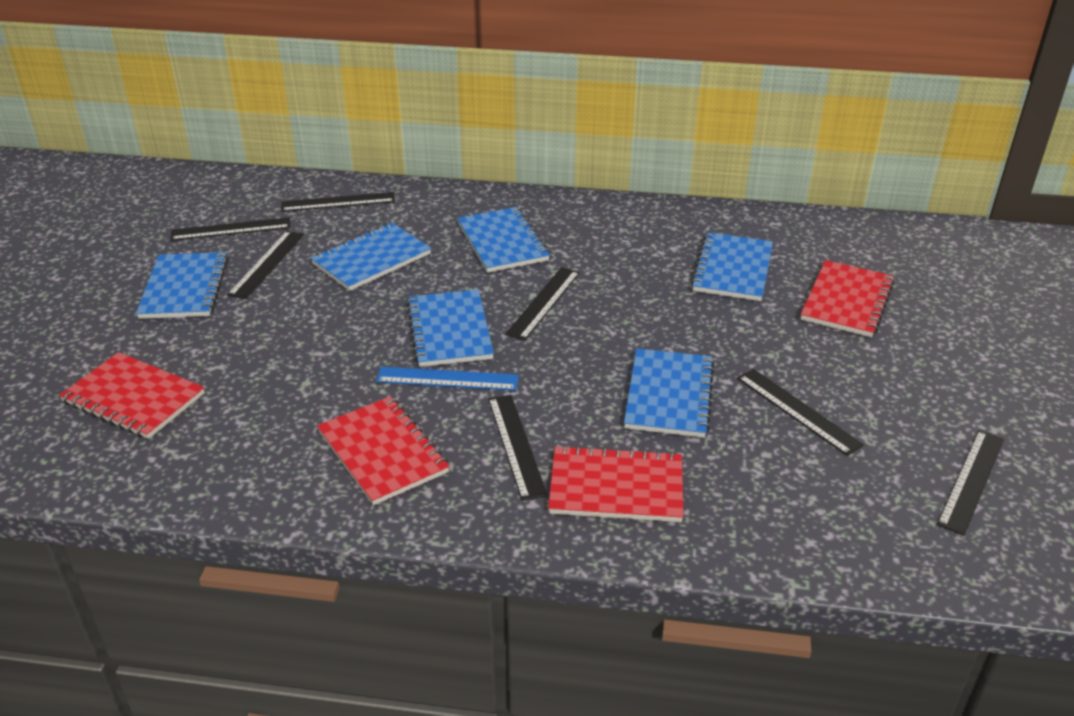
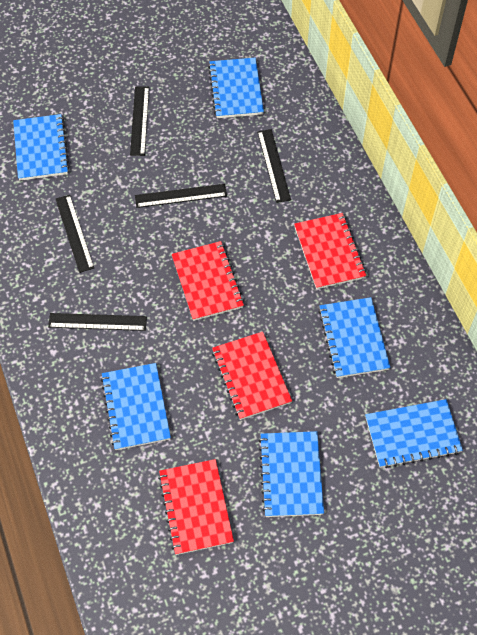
black ruler: 7 -> 5
blue ruler: 1 -> 0

